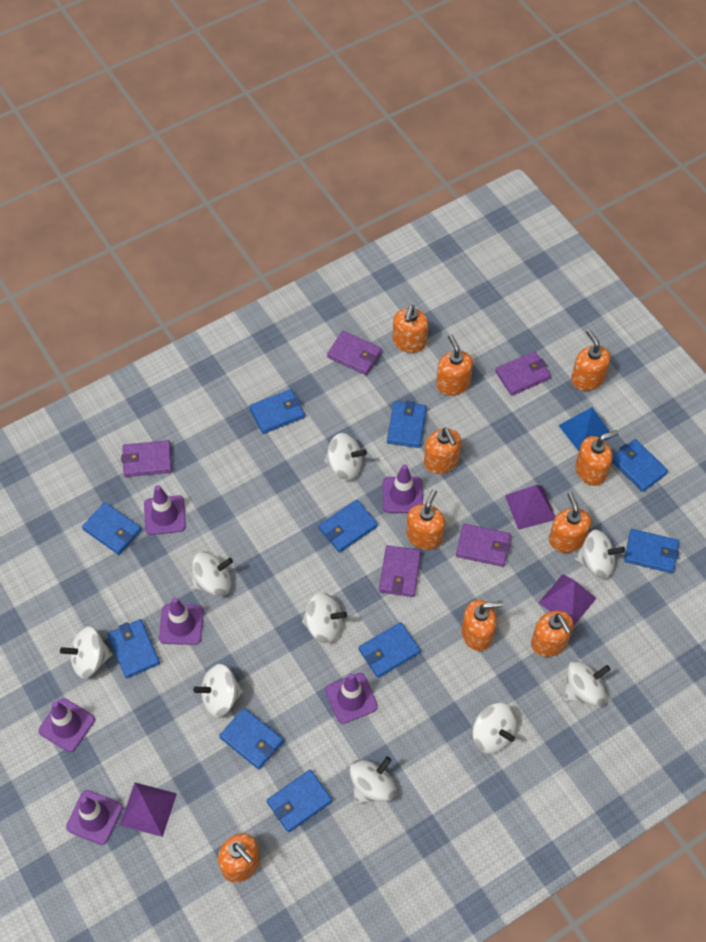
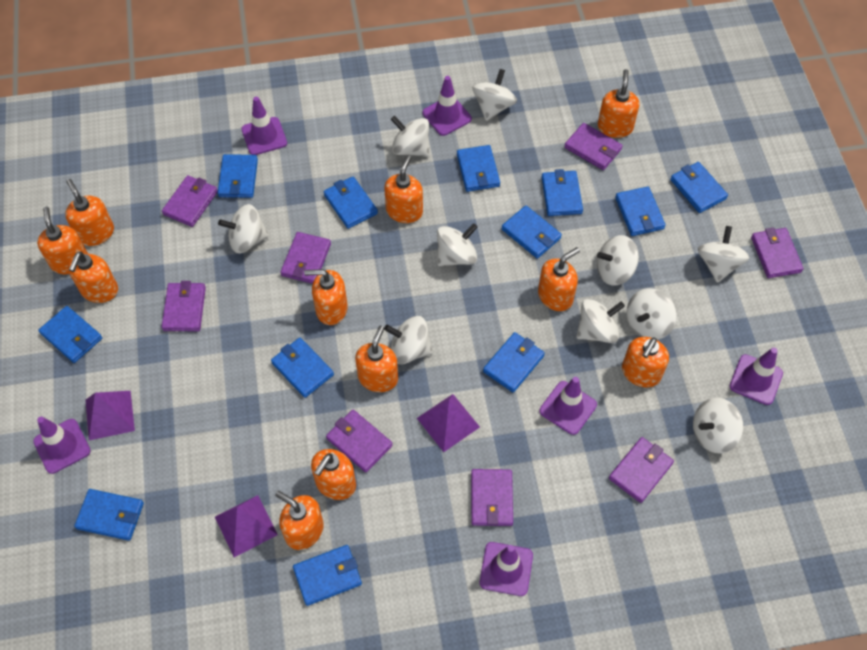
blue pyramid: 1 -> 0
blue wallet: 10 -> 12
orange soap dispenser: 10 -> 11
purple wallet: 5 -> 8
white spinning top: 9 -> 10

